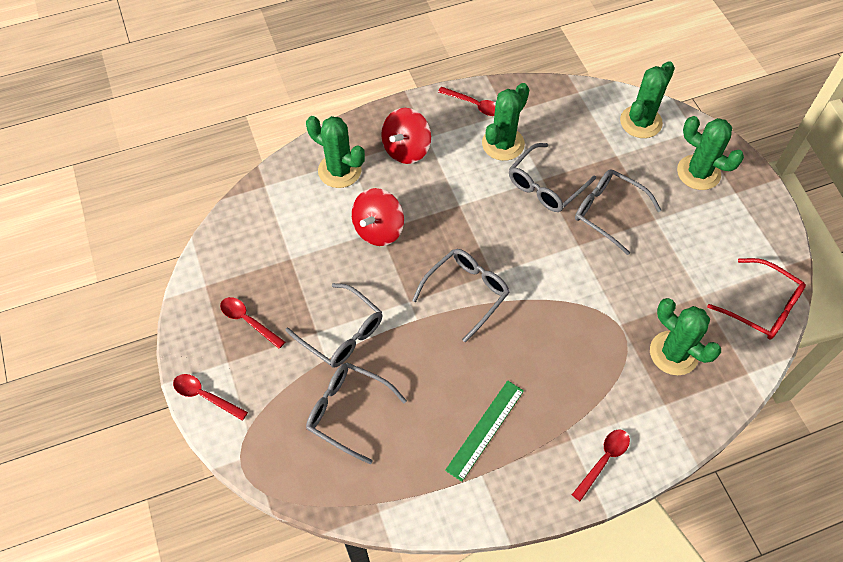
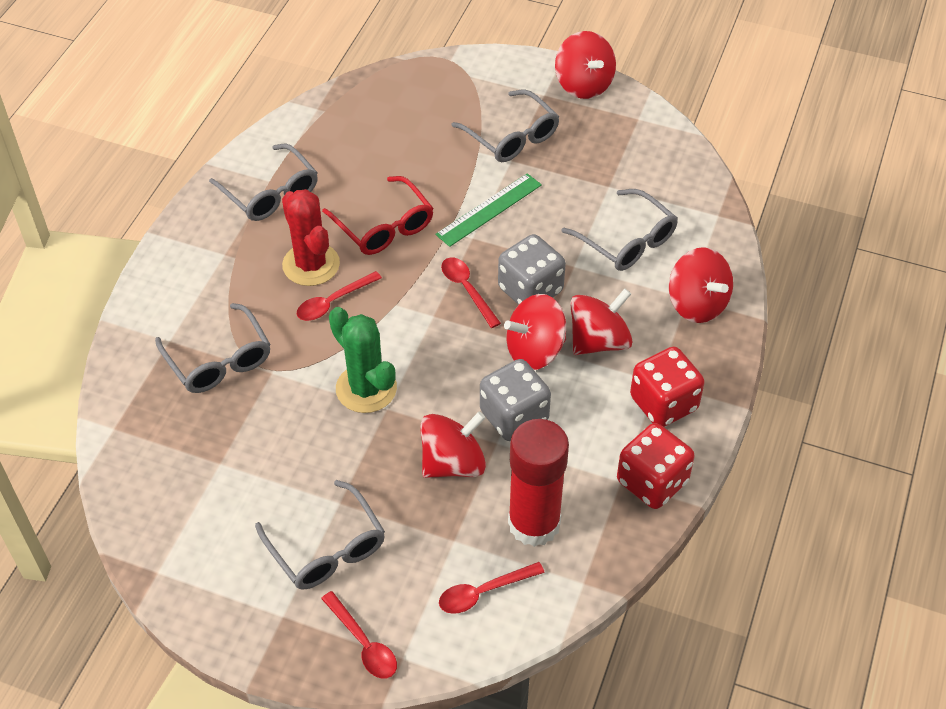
green cactus: 5 -> 1
grey dice: 0 -> 2
red cactus: 0 -> 1
red dice: 0 -> 2
red glue stick: 0 -> 1
red spinning top: 2 -> 5

